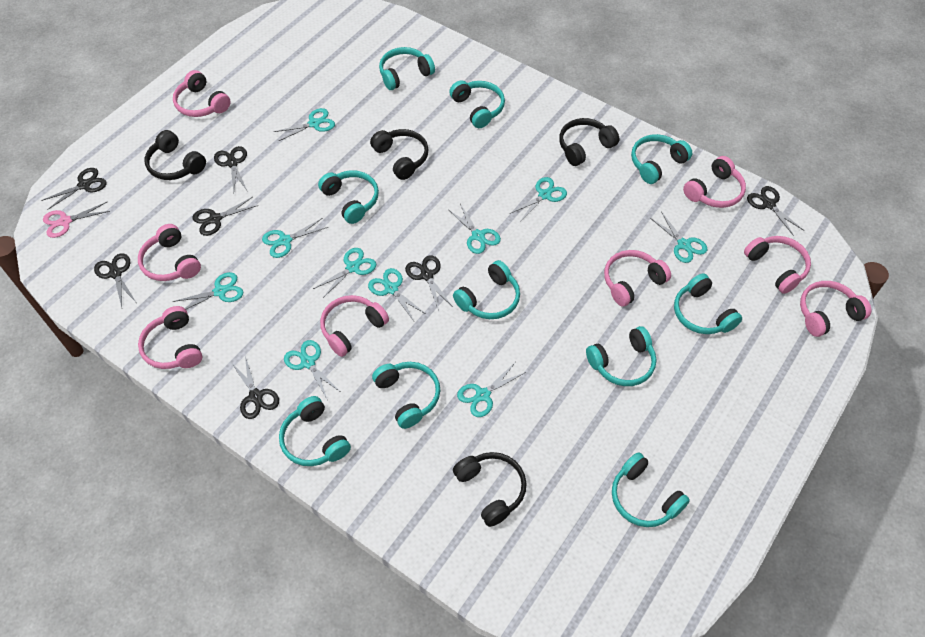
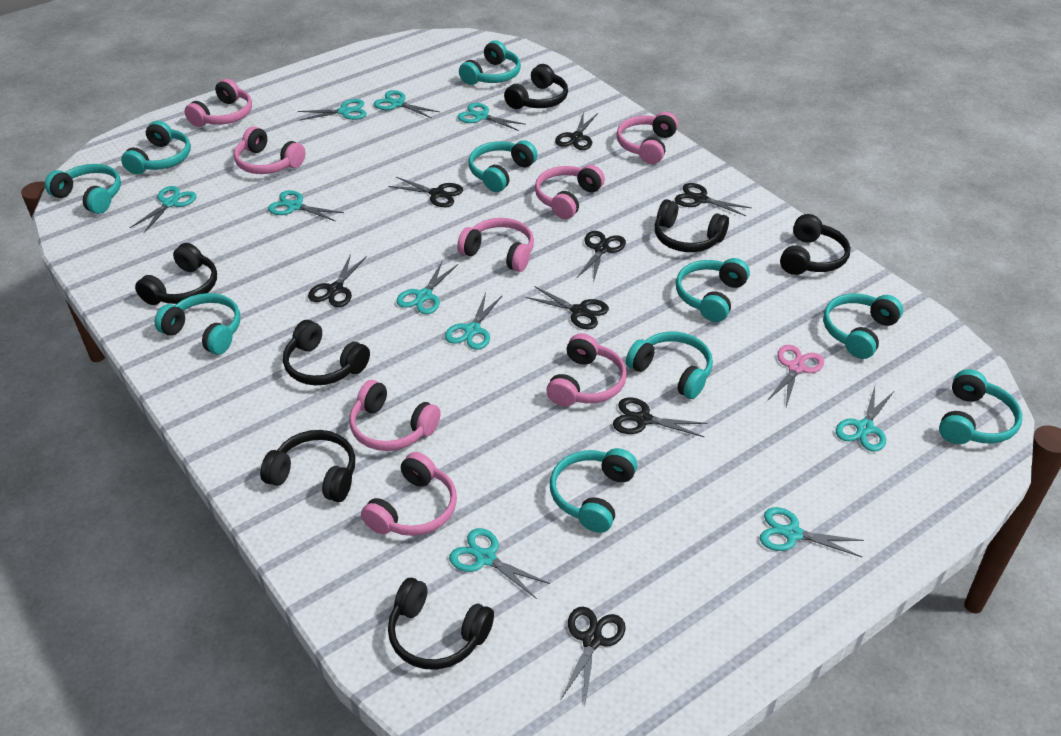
black headphones: 4 -> 7
black scissors: 7 -> 8

